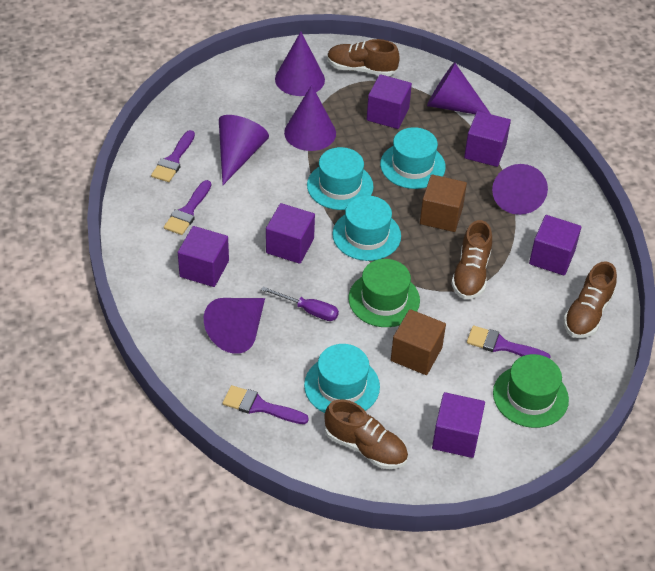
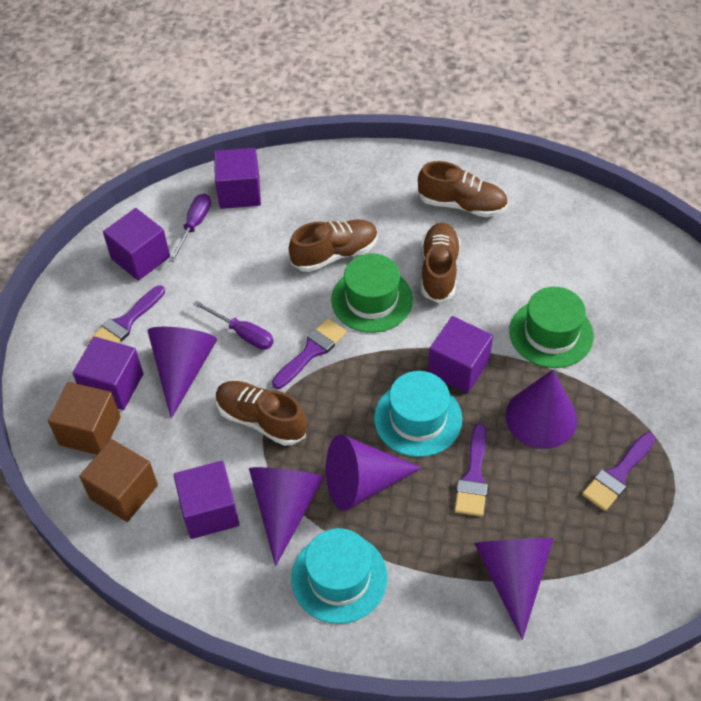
purple cone: 6 -> 5
purple cube: 6 -> 5
purple screwdriver: 1 -> 2
turquoise hat: 4 -> 2

